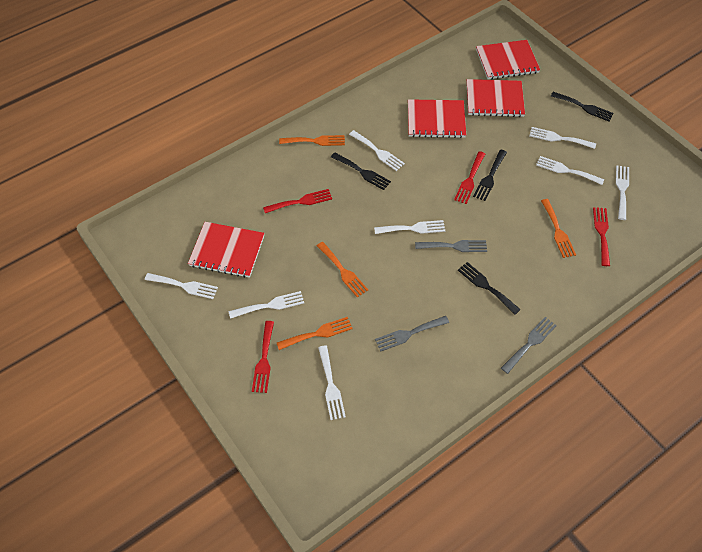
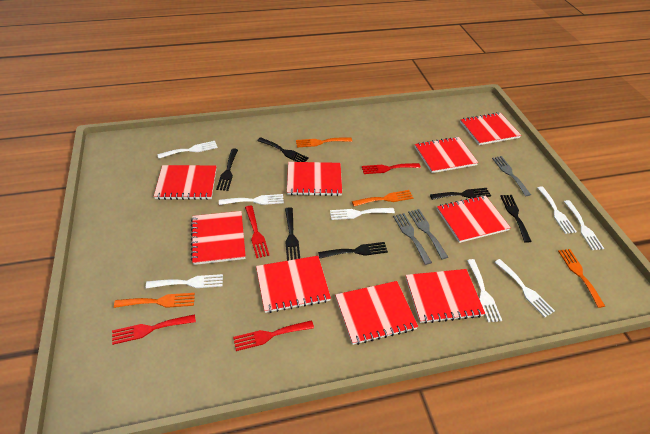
black fork: 4 -> 6
red notebook: 4 -> 9

